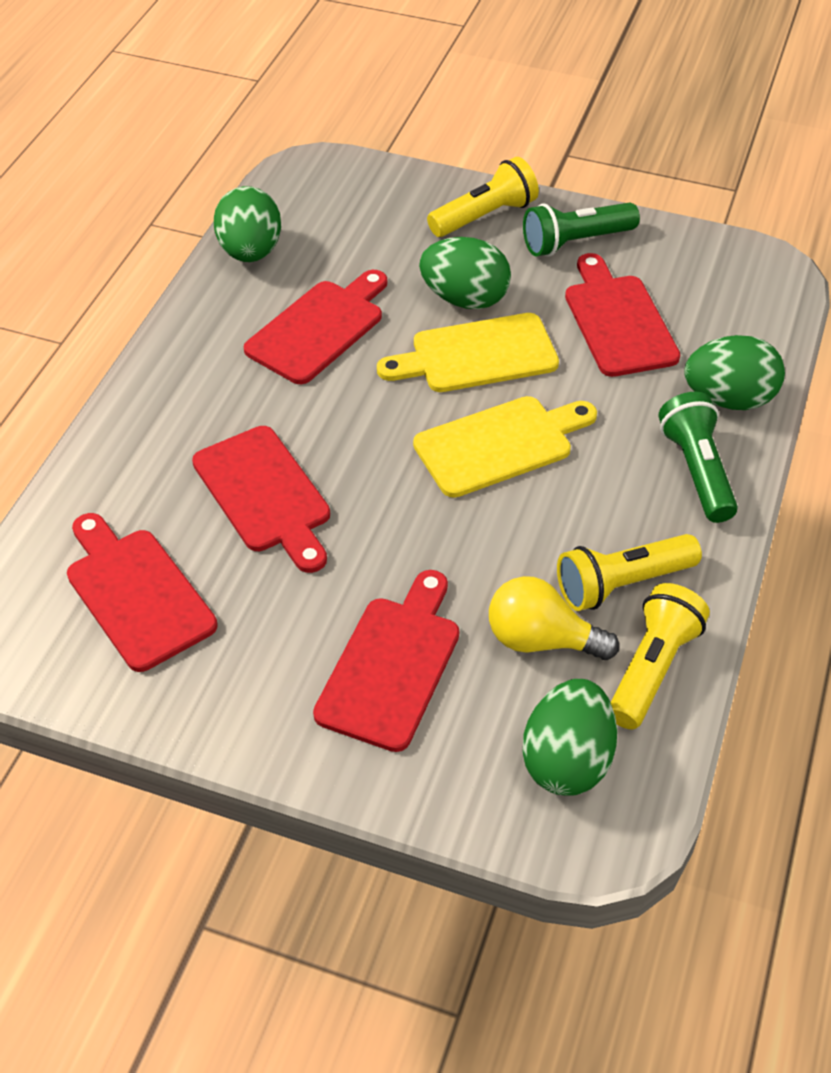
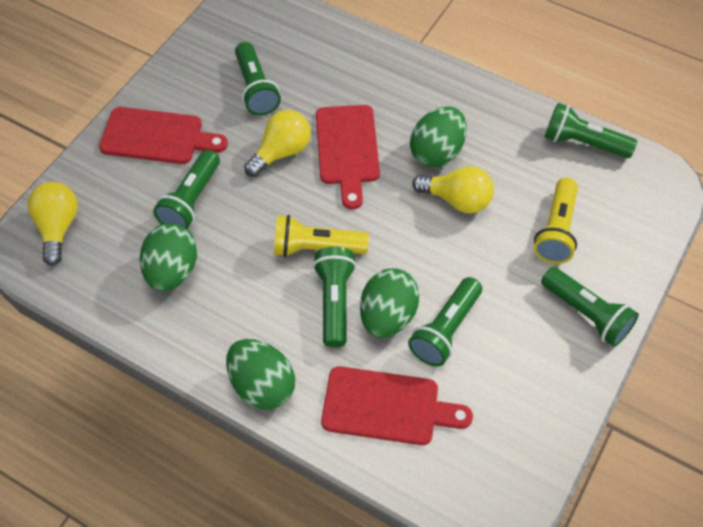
green flashlight: 2 -> 6
red cutting board: 5 -> 3
yellow cutting board: 2 -> 0
yellow flashlight: 3 -> 2
yellow light bulb: 1 -> 3

